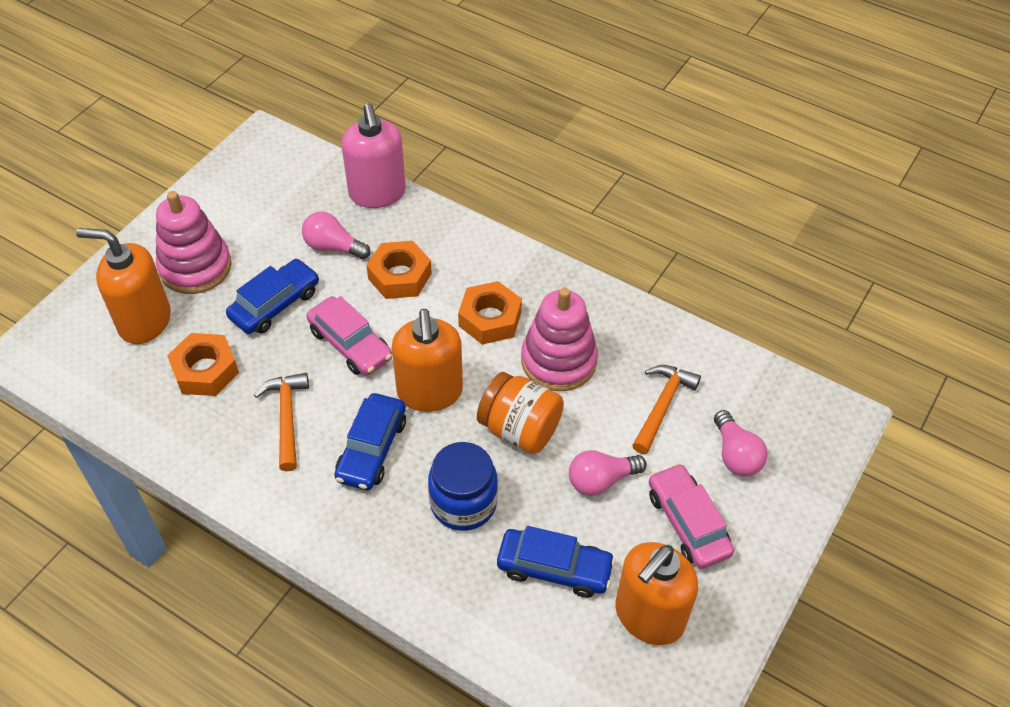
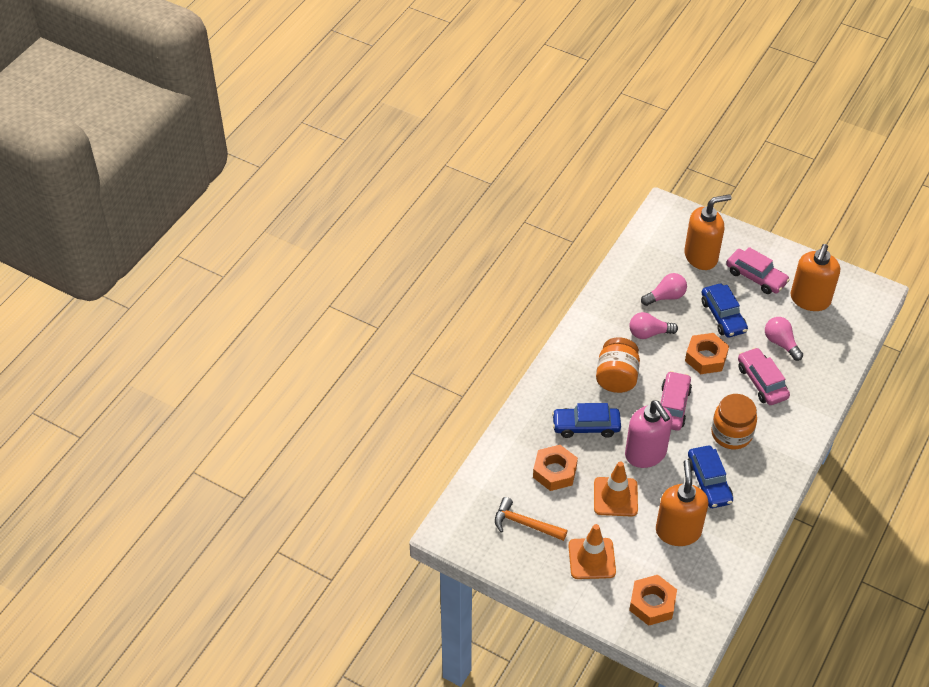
blue jar: 1 -> 0
orange hammer: 2 -> 1
orange jar: 1 -> 2
orange traffic cone: 0 -> 2
pink car: 2 -> 3
pink stacking toy: 2 -> 0

